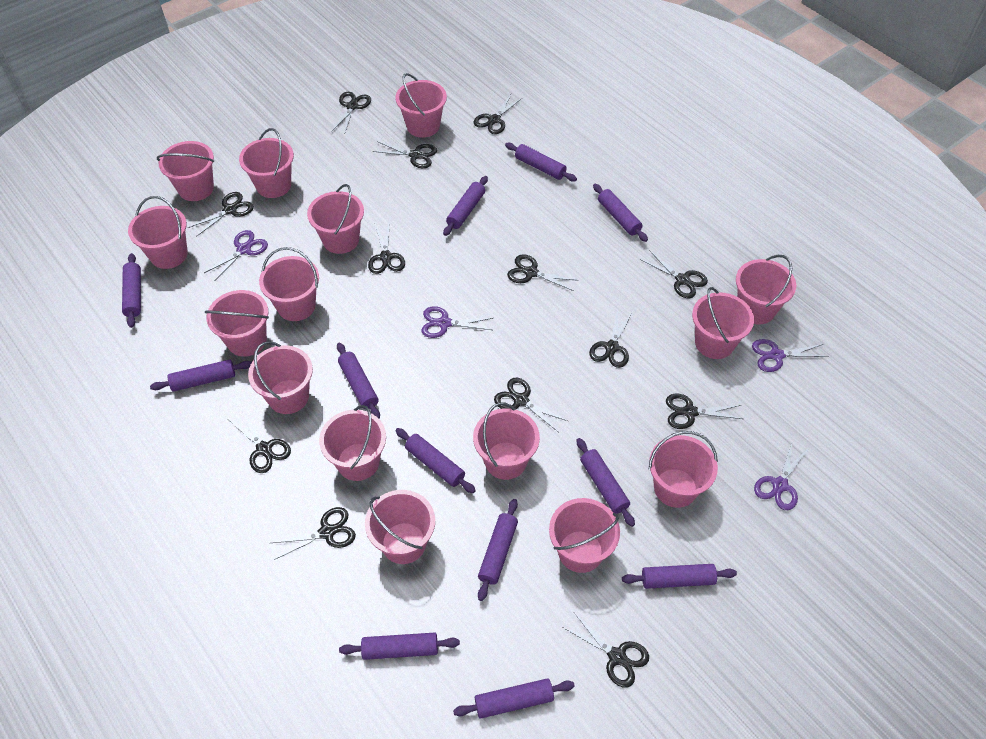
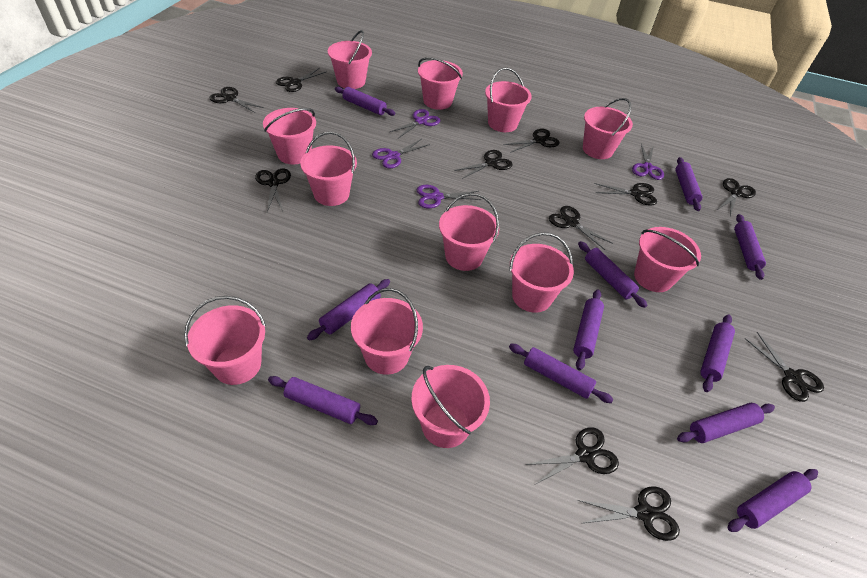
black scissors: 13 -> 11
pink bucket: 15 -> 12
purple rolling pin: 12 -> 11

